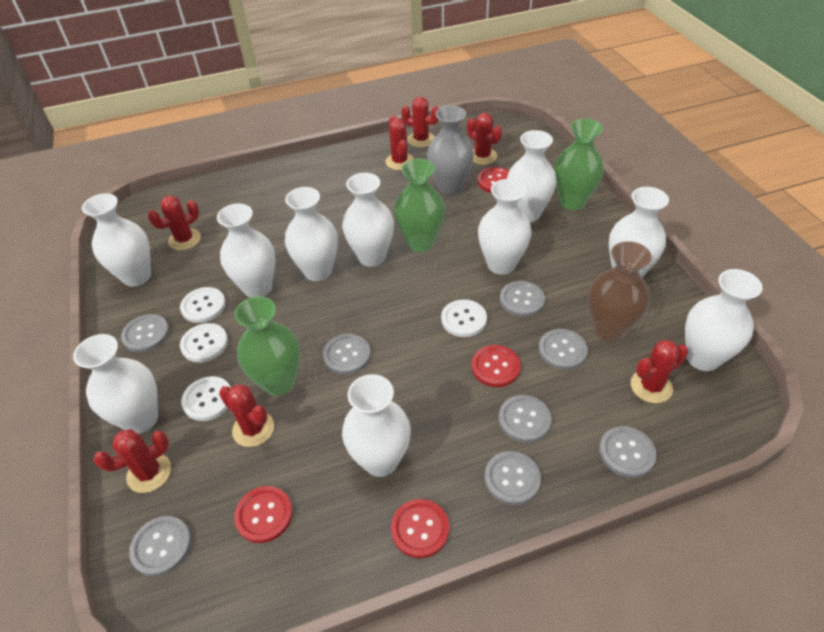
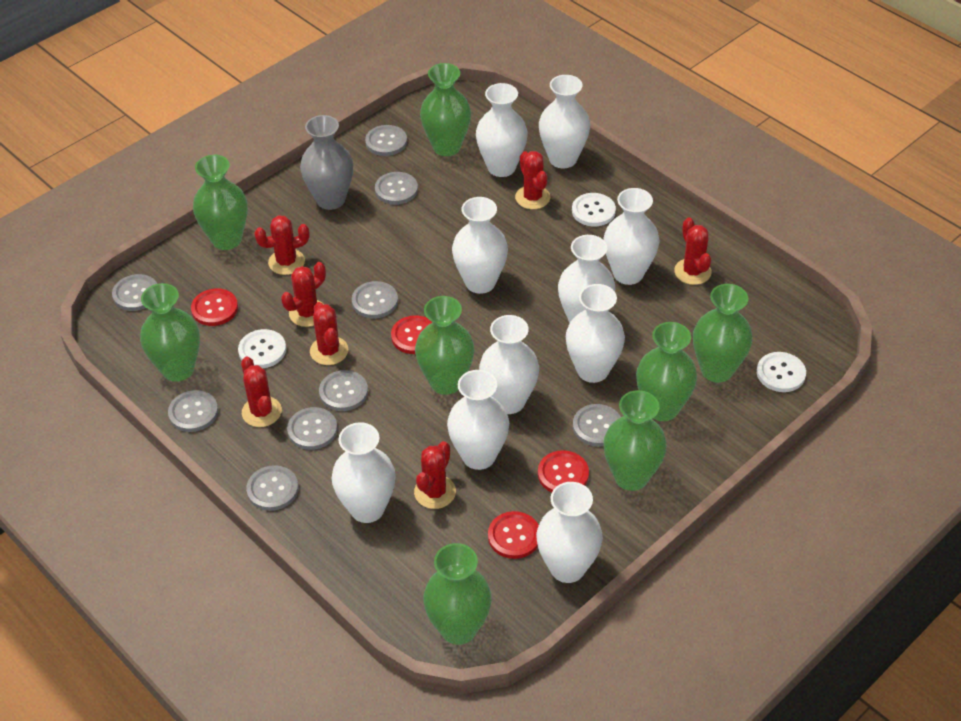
brown vase: 1 -> 0
green vase: 3 -> 8
grey button: 8 -> 9
white button: 4 -> 3

